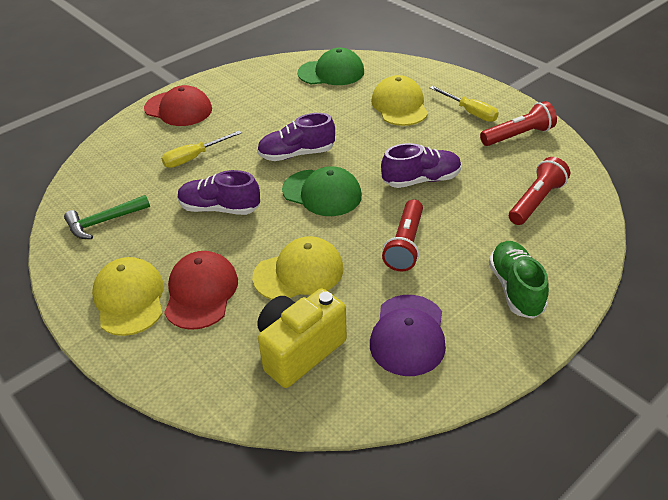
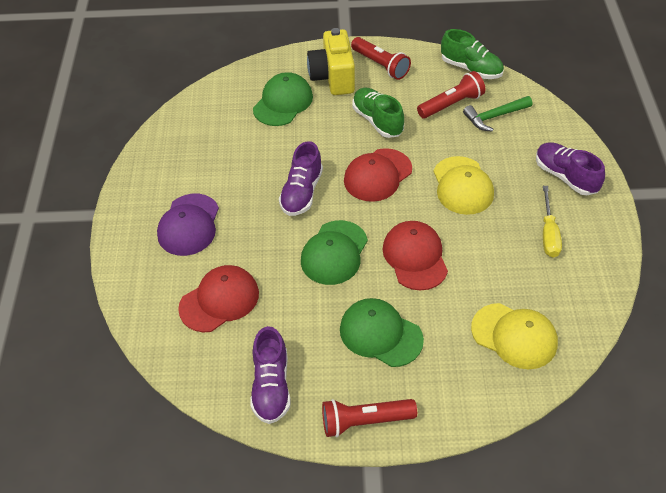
green cap: 2 -> 3
green shoe: 1 -> 2
red cap: 2 -> 3
yellow cap: 3 -> 2
yellow screwdriver: 2 -> 1

